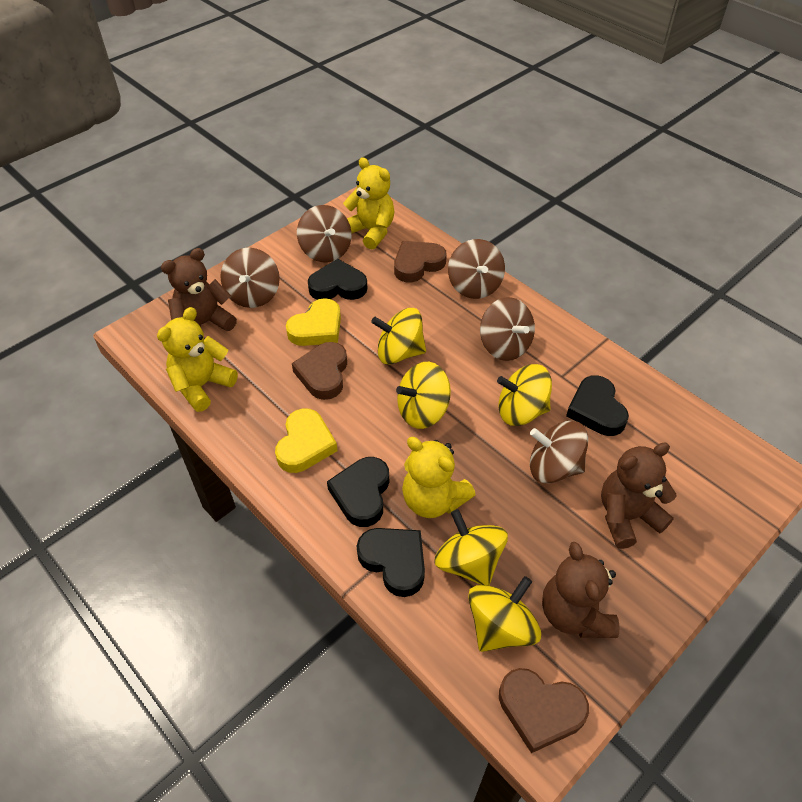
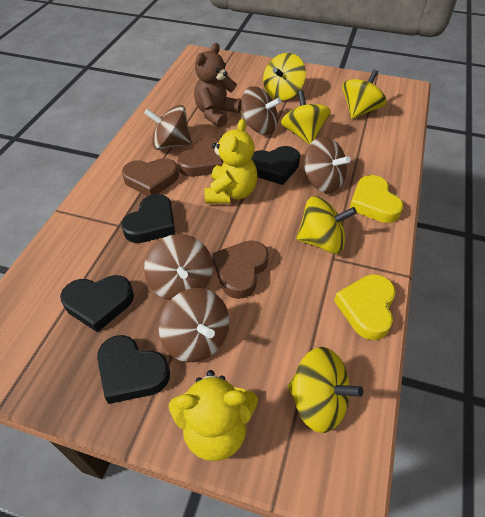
brown teddy bear: 3 -> 1
yellow teddy bear: 3 -> 2

